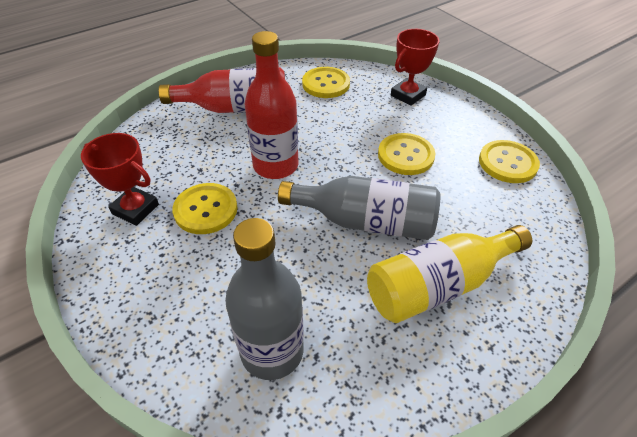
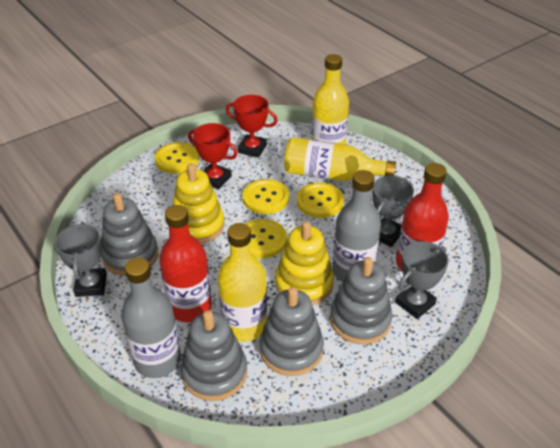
grey stacking toy: 0 -> 4
grey trophy: 0 -> 3
yellow bottle: 1 -> 3
yellow stacking toy: 0 -> 2

